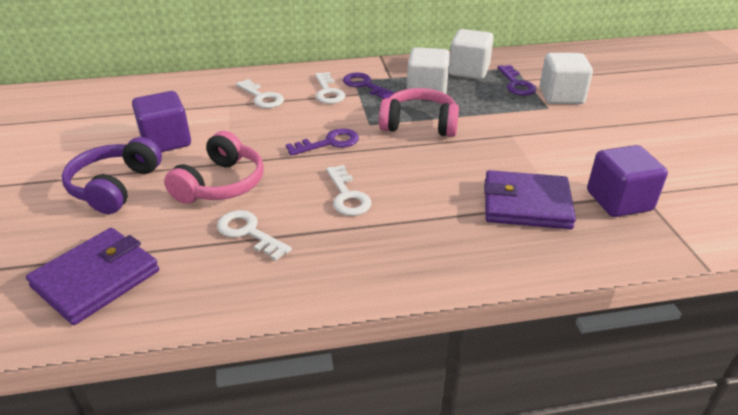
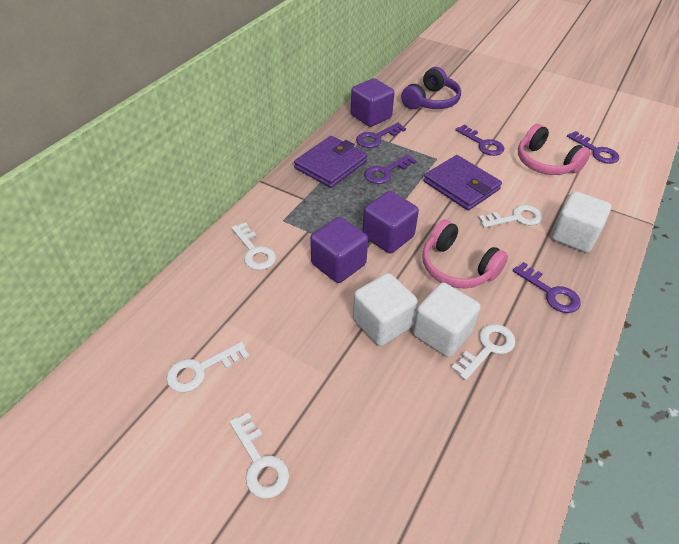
purple cube: 2 -> 3
purple key: 3 -> 5
white key: 4 -> 5

